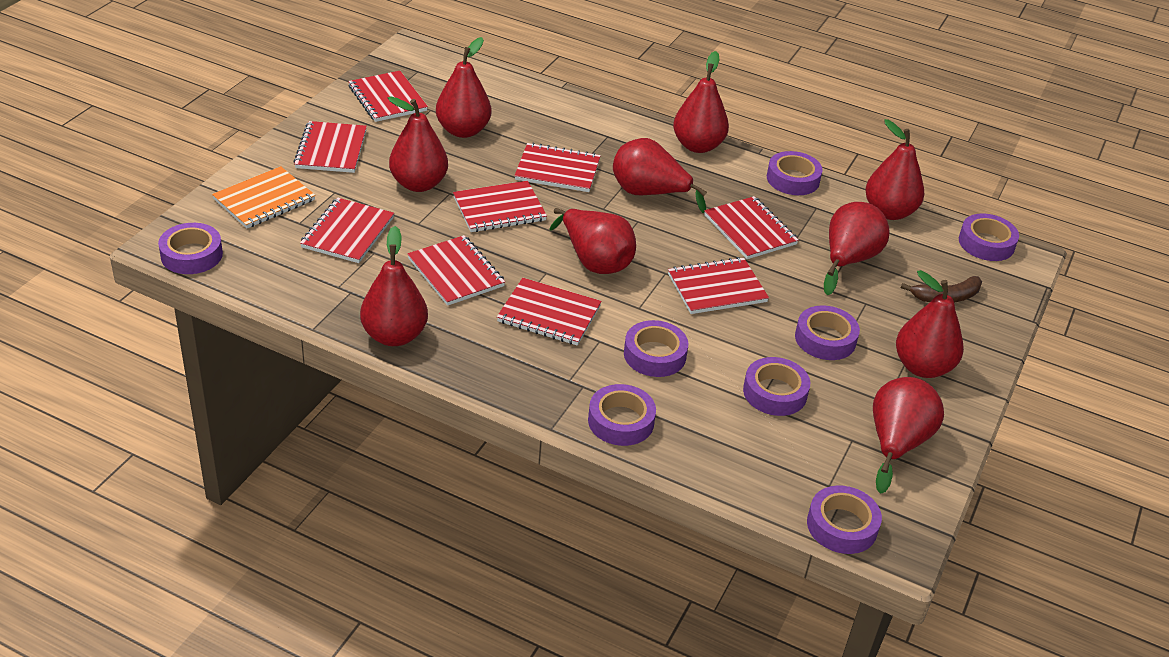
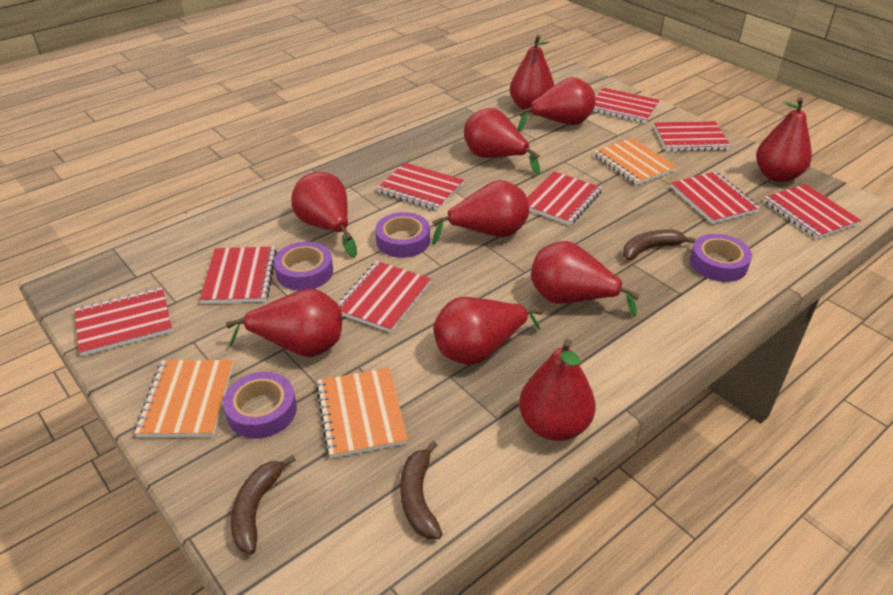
brown banana: 1 -> 3
orange notebook: 1 -> 3
purple tape: 8 -> 4

